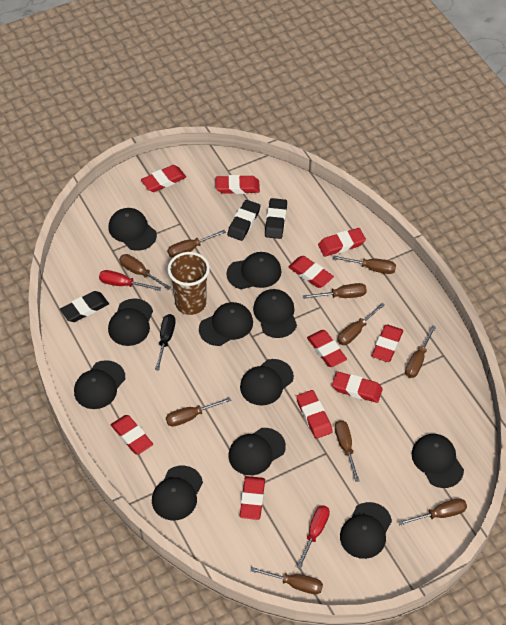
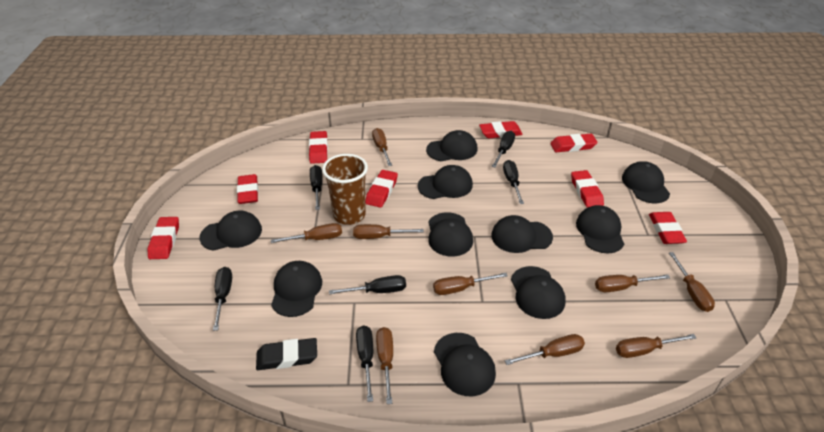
black cap: 11 -> 10
black eraser: 3 -> 1
black screwdriver: 1 -> 6
brown screwdriver: 10 -> 9
red eraser: 10 -> 8
red screwdriver: 2 -> 0

